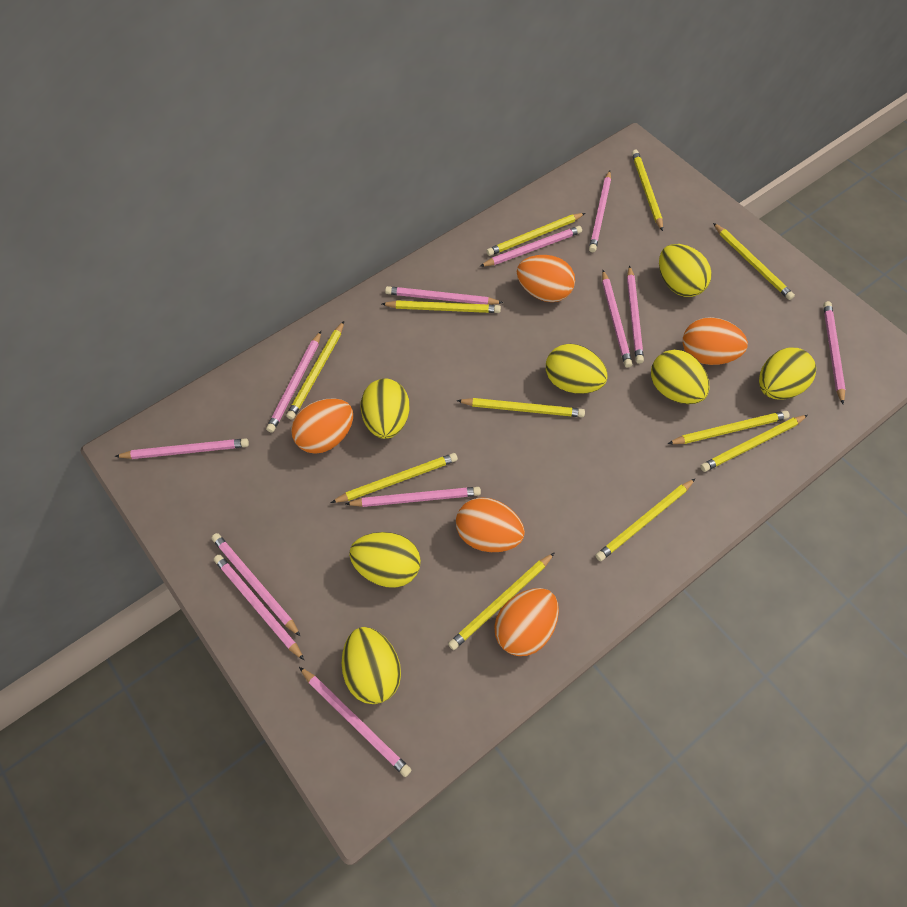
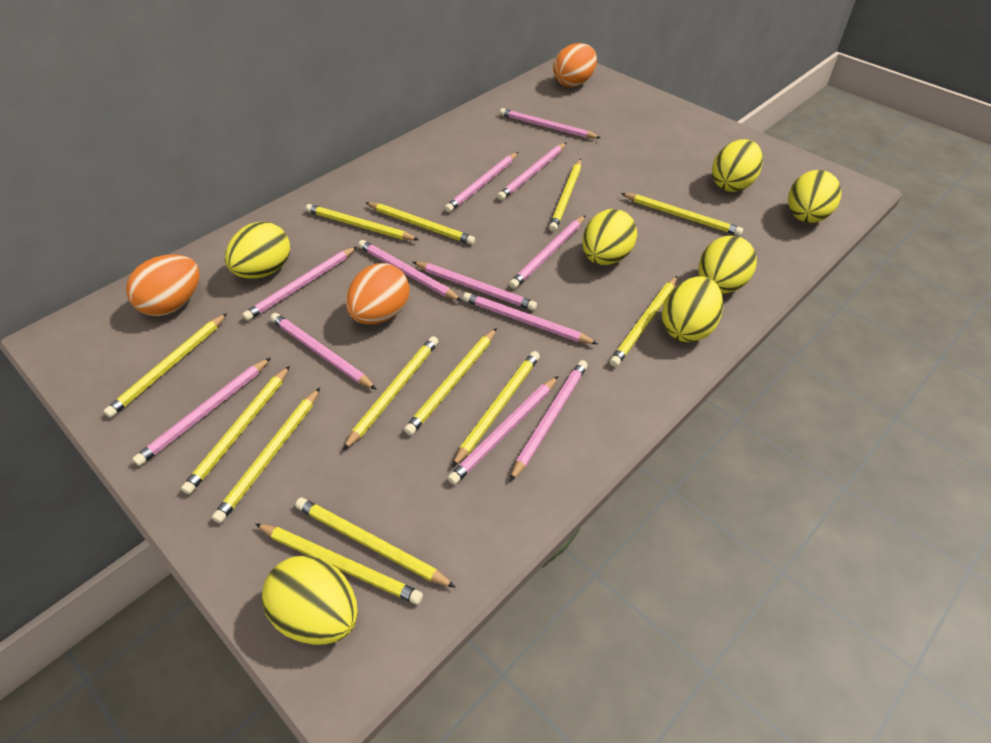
orange egg: 5 -> 3
yellow pencil: 11 -> 13

